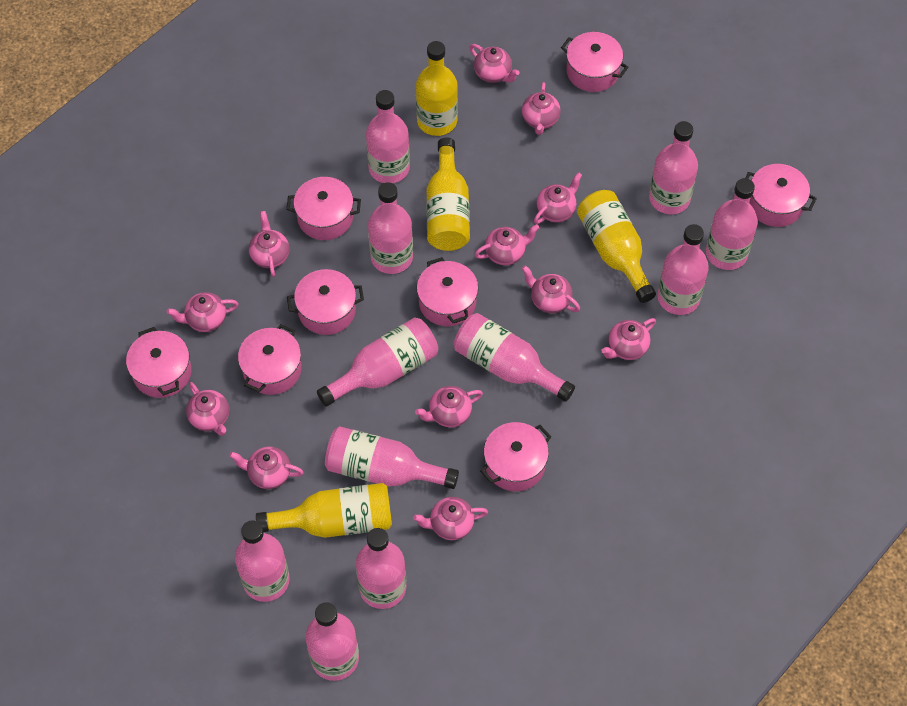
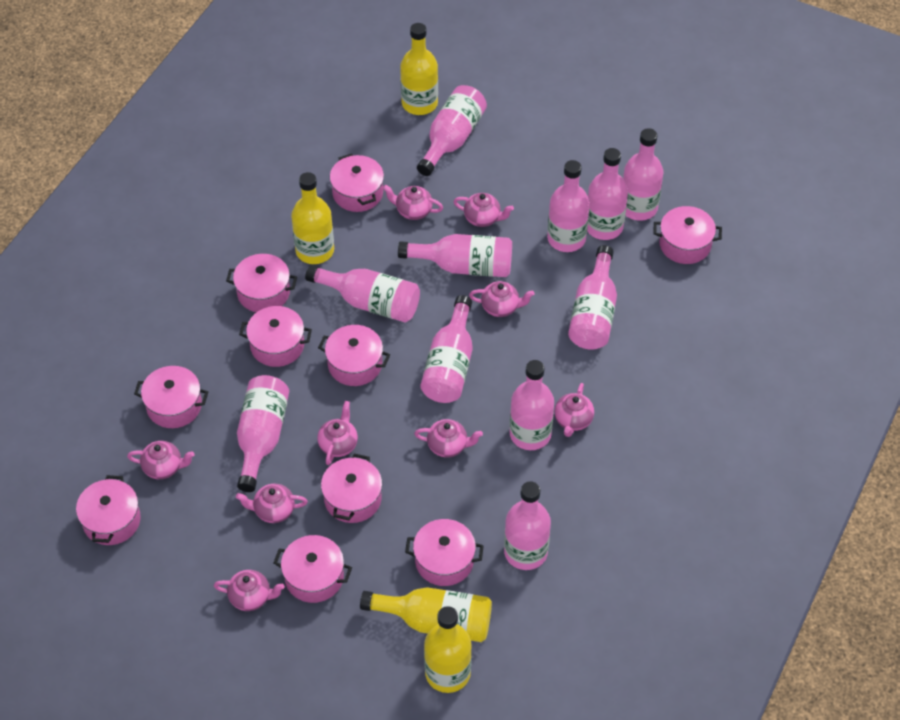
pink pot: 8 -> 10
pink teapot: 12 -> 9

